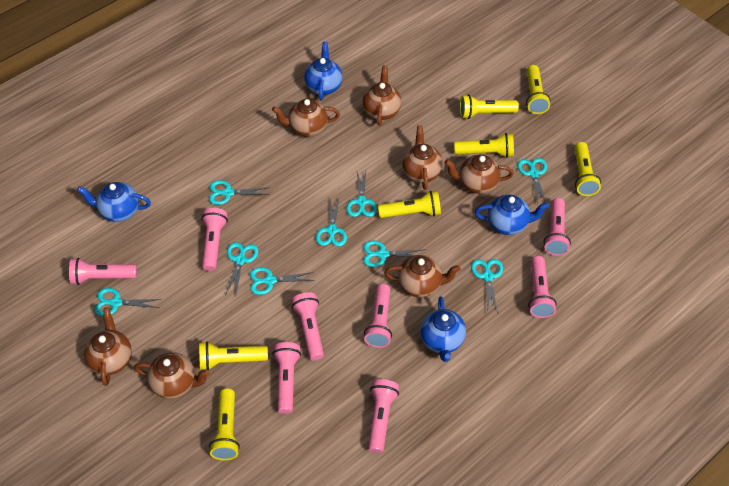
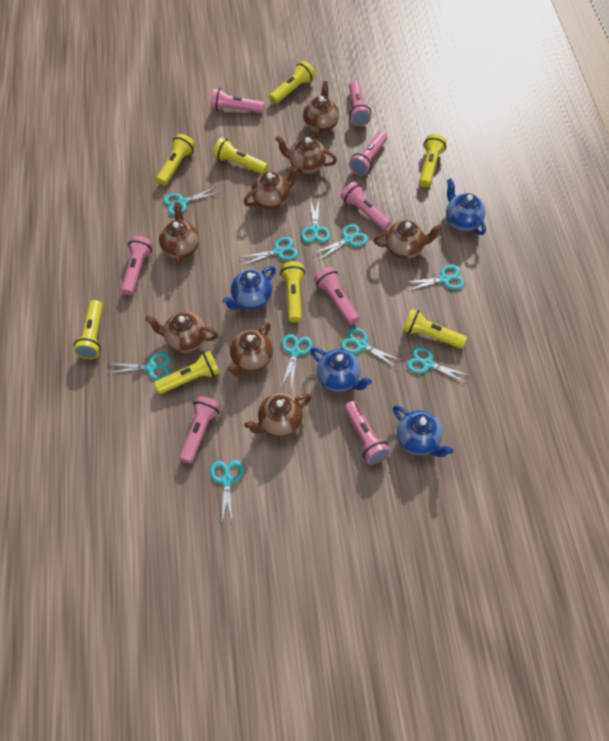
brown teapot: 7 -> 8
turquoise scissors: 9 -> 10
yellow flashlight: 7 -> 8

